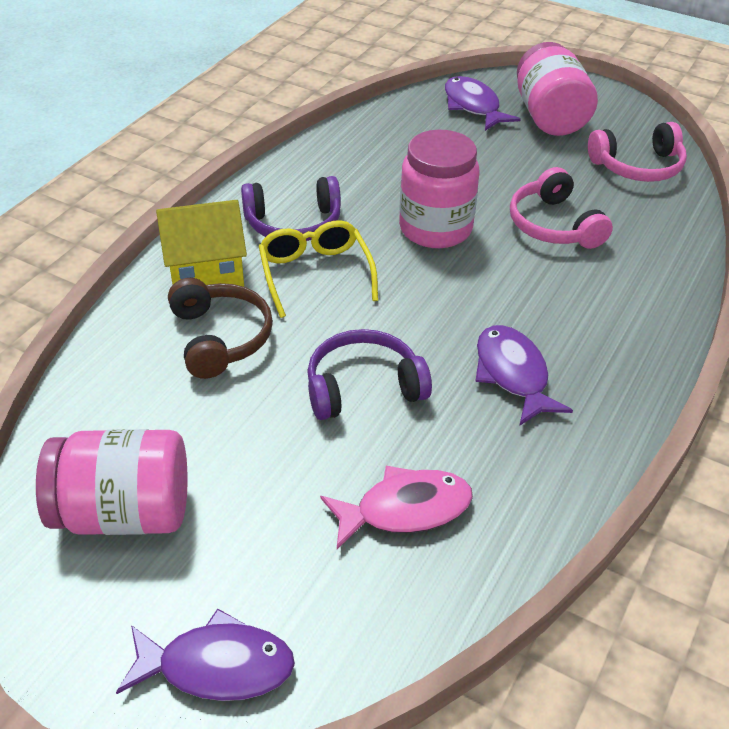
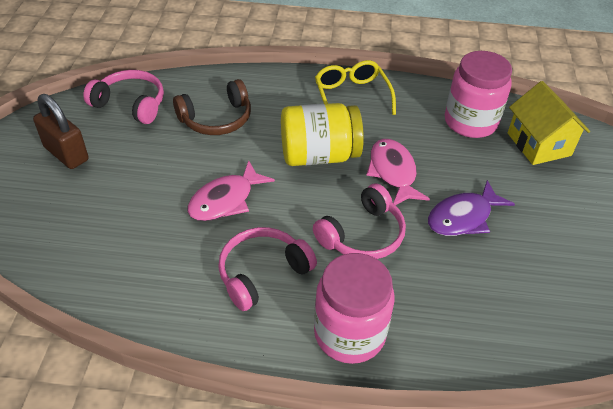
brown padlock: 0 -> 1
pink fish: 1 -> 2
pink headphones: 2 -> 3
pink jar: 3 -> 2
purple fish: 3 -> 1
purple headphones: 2 -> 0
yellow jar: 0 -> 1

